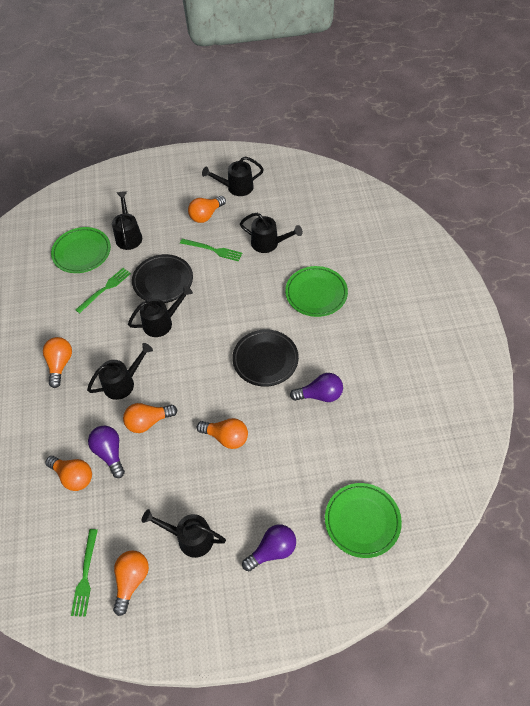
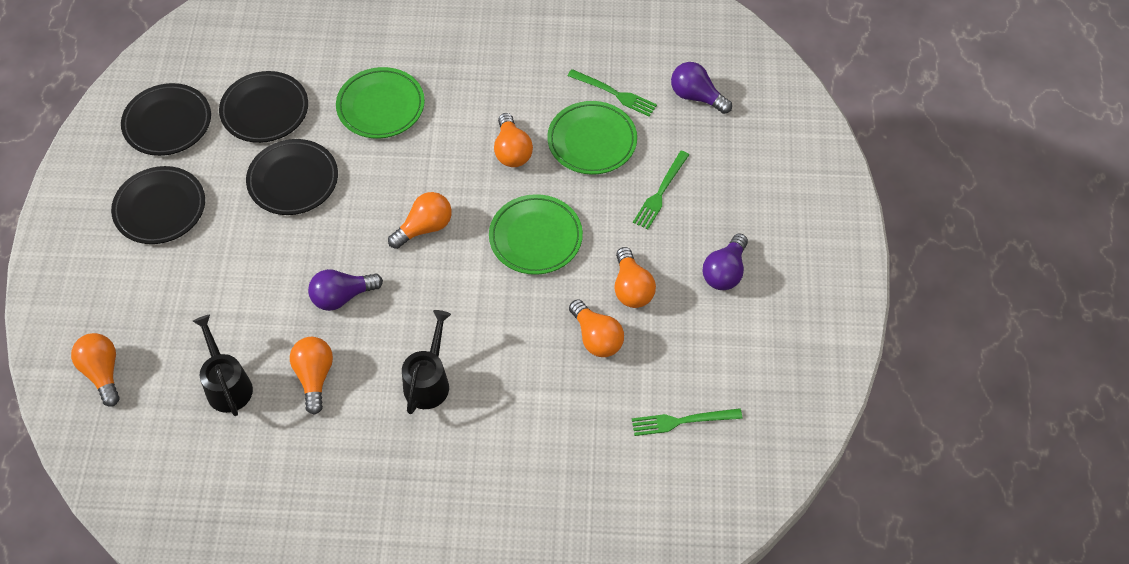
black plate: 2 -> 4
black watering can: 6 -> 2

